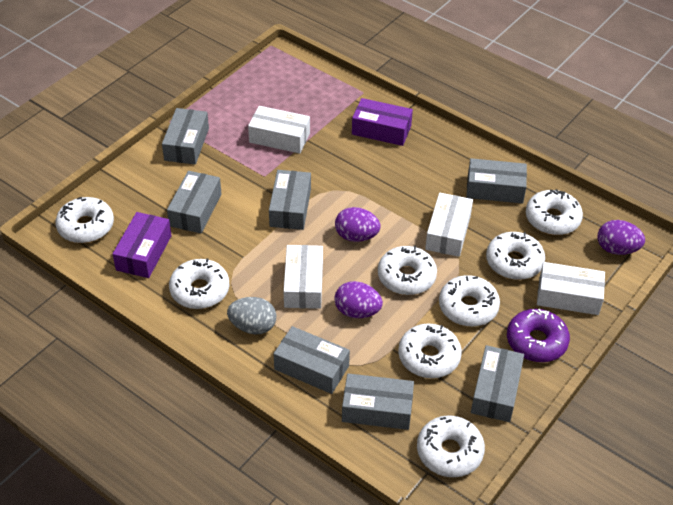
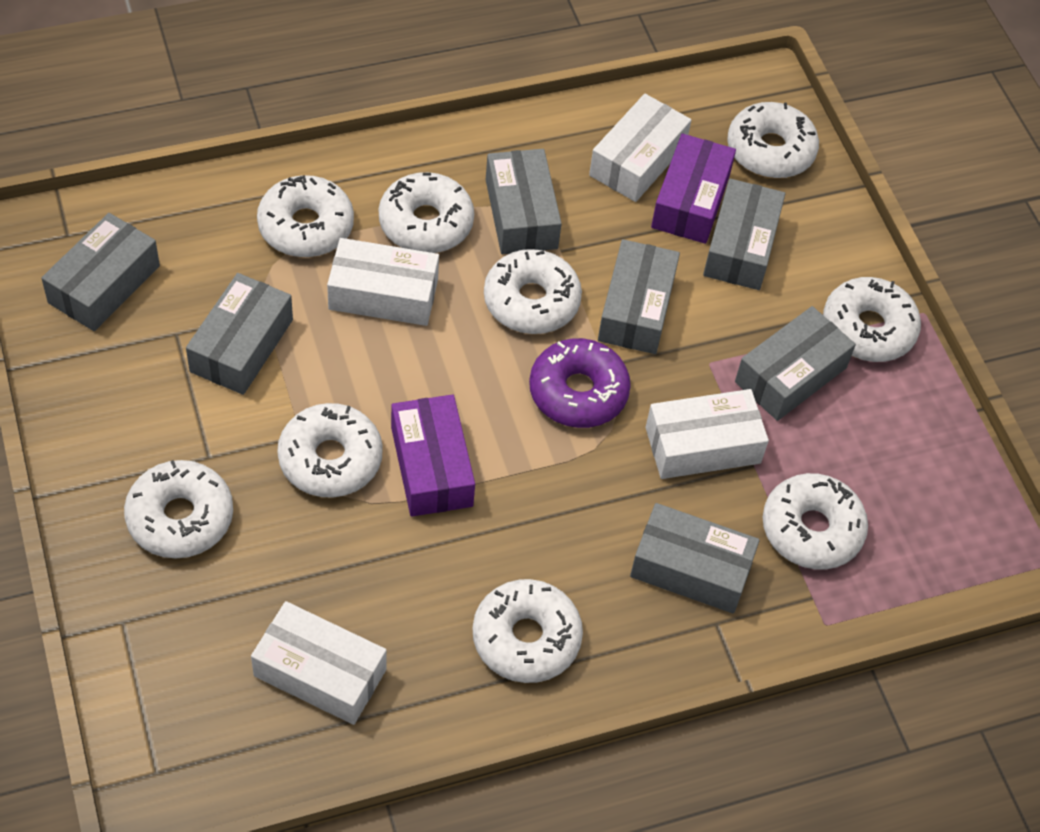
grey egg: 1 -> 0
purple egg: 3 -> 0
white donut: 8 -> 9

